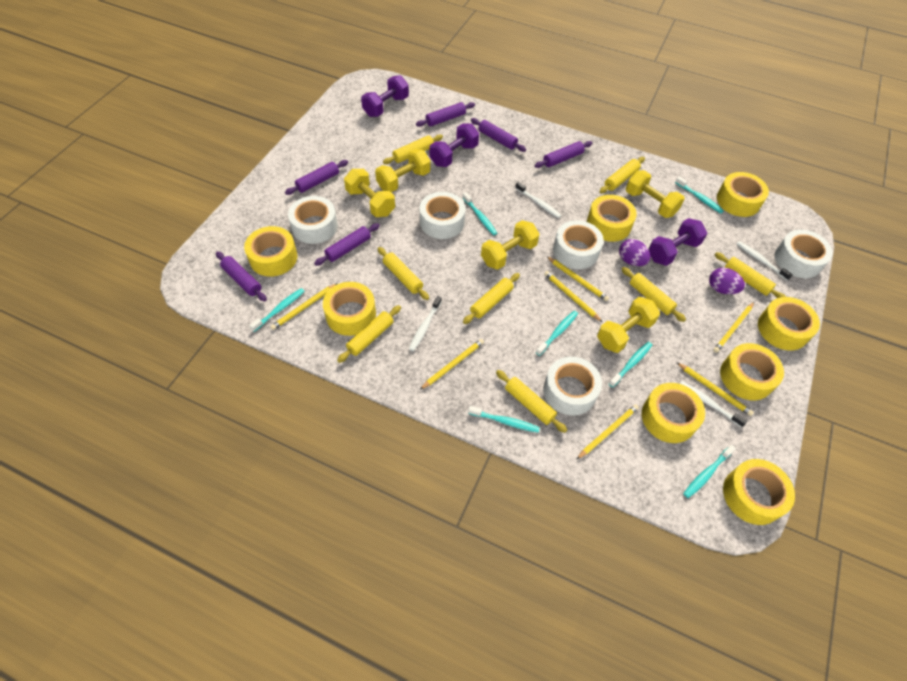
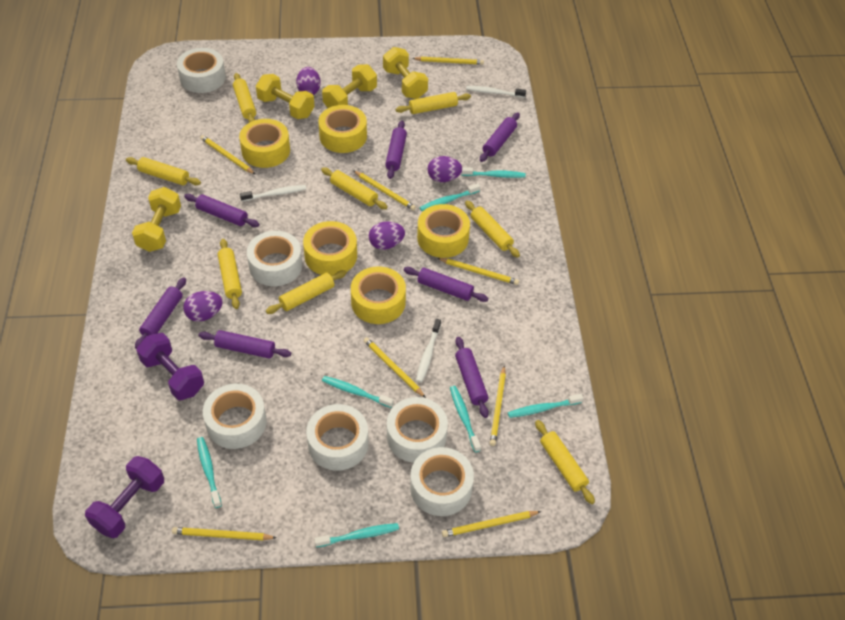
purple dumbbell: 3 -> 2
purple egg: 2 -> 4
purple rolling pin: 6 -> 7
white tape: 5 -> 6
white toothbrush: 4 -> 3
yellow dumbbell: 5 -> 4
yellow pencil: 7 -> 8
yellow tape: 8 -> 5

